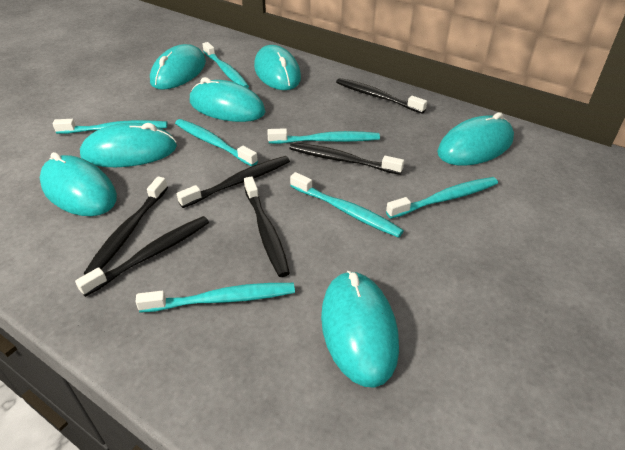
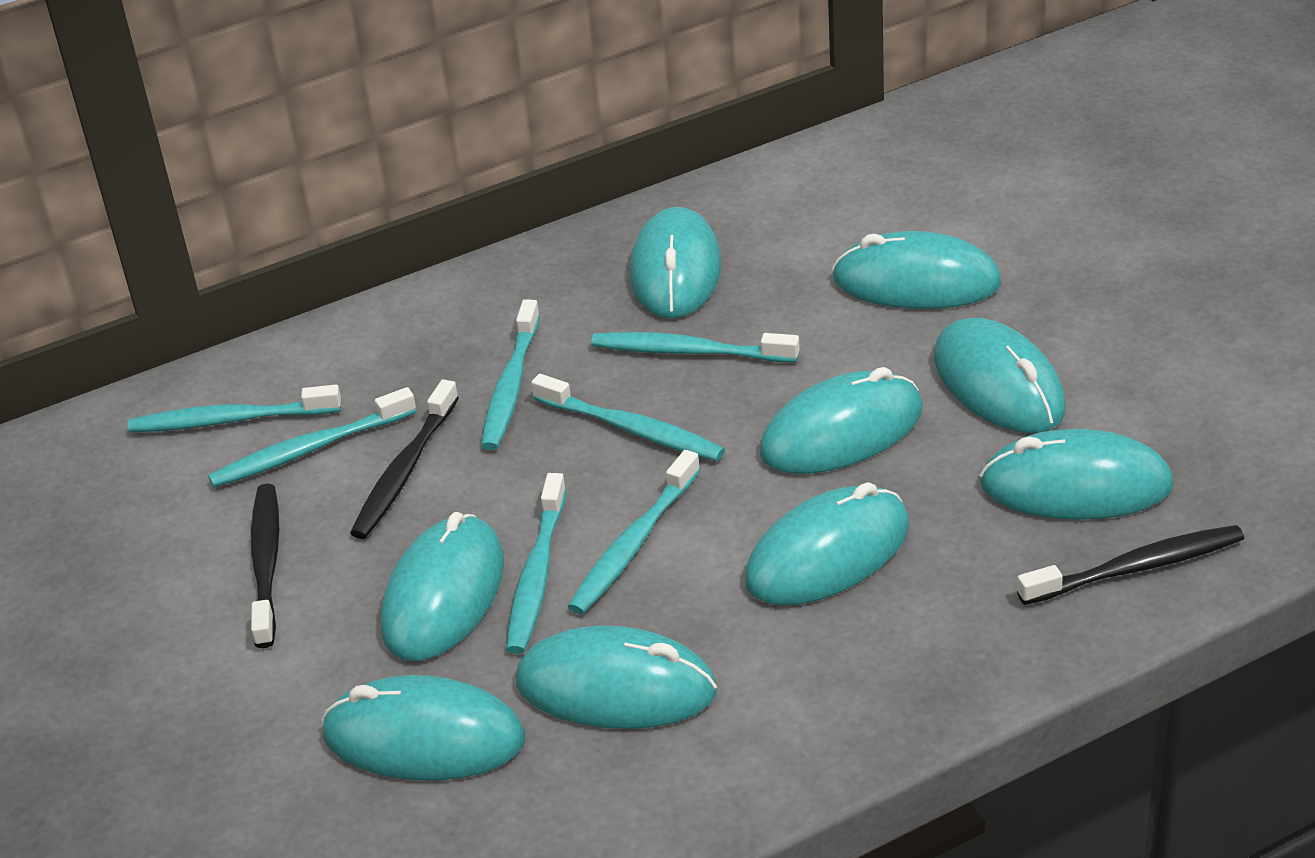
black toothbrush: 6 -> 3
turquoise mouse: 7 -> 9

